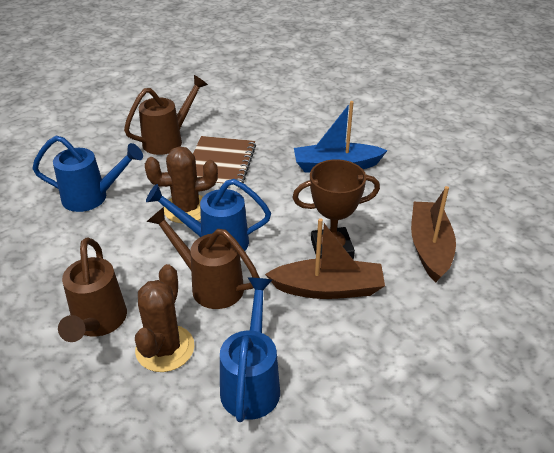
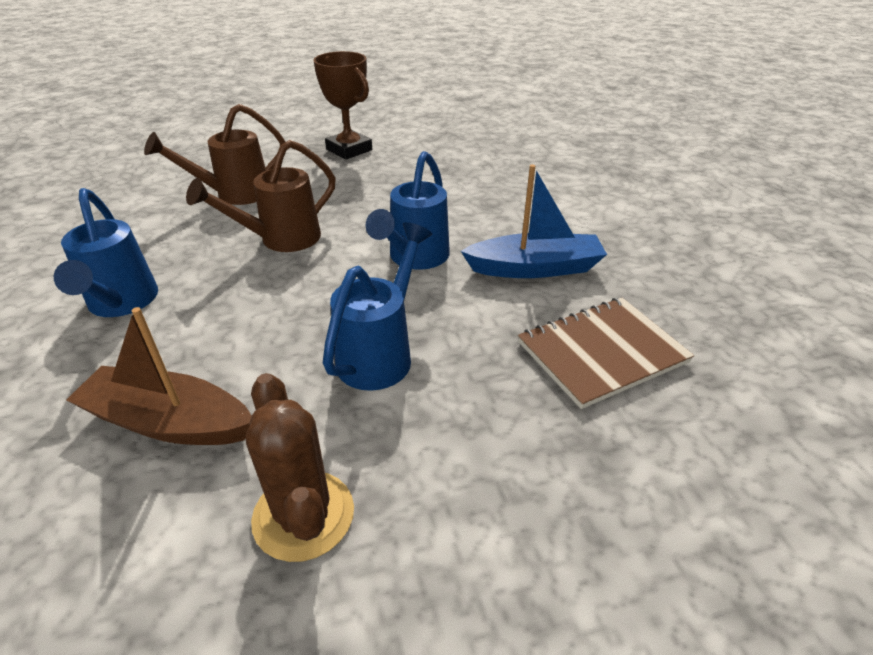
brown boat: 2 -> 1
brown cactus: 2 -> 1
brown watering can: 3 -> 2

